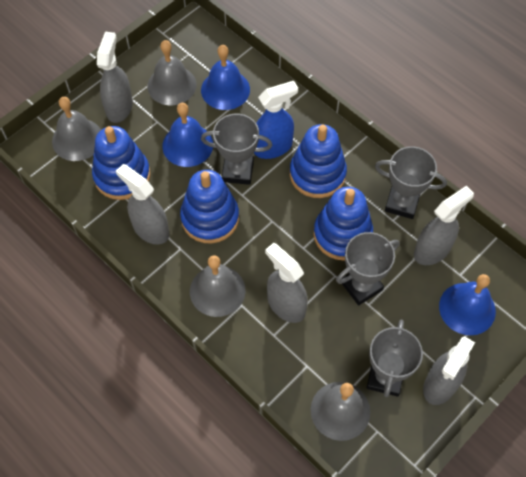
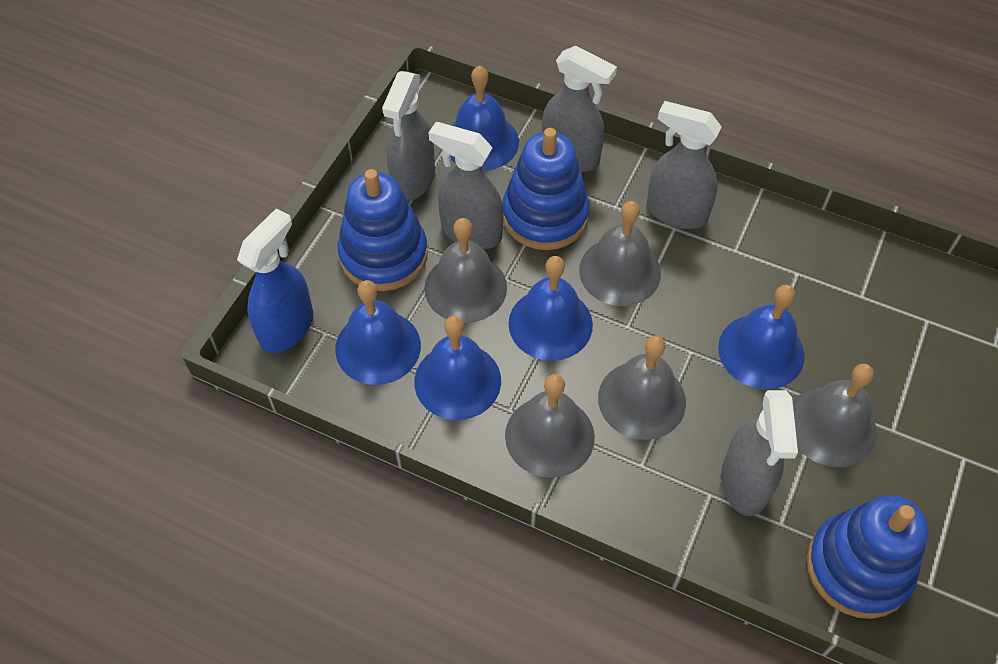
blue bell: 3 -> 5
blue stacking toy: 4 -> 3
grey bell: 4 -> 5
grey trophy: 4 -> 0

